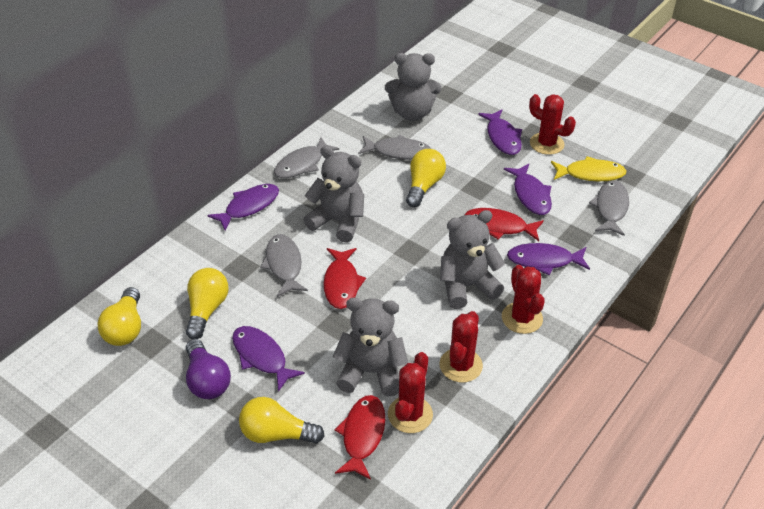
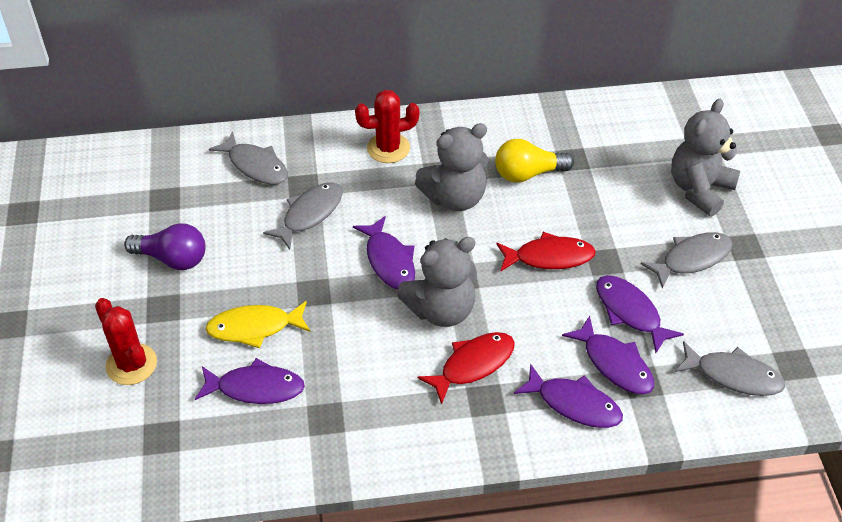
grey teddy bear: 4 -> 3
red cactus: 4 -> 2
red fish: 3 -> 2
yellow light bulb: 4 -> 1

